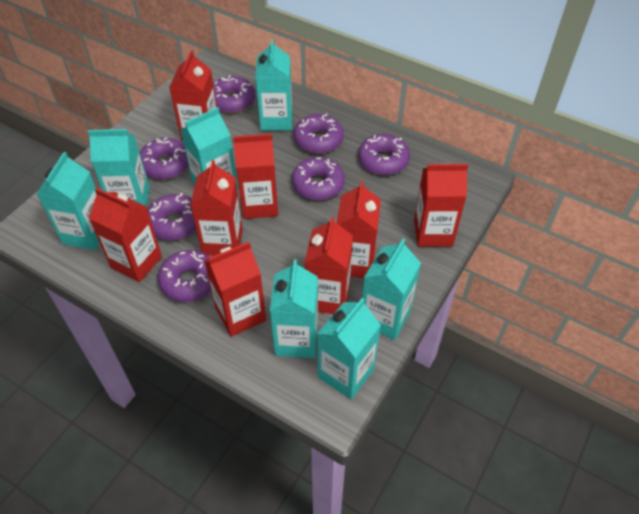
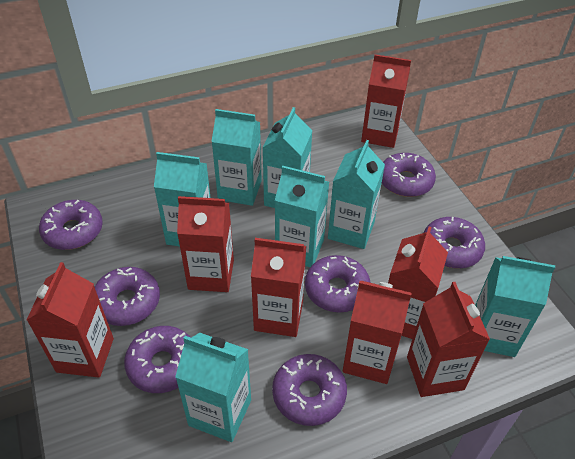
red carton: 8 -> 7

